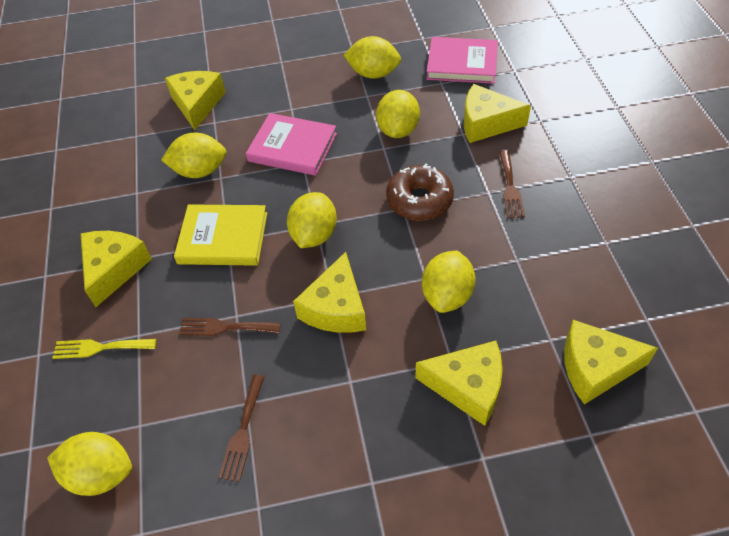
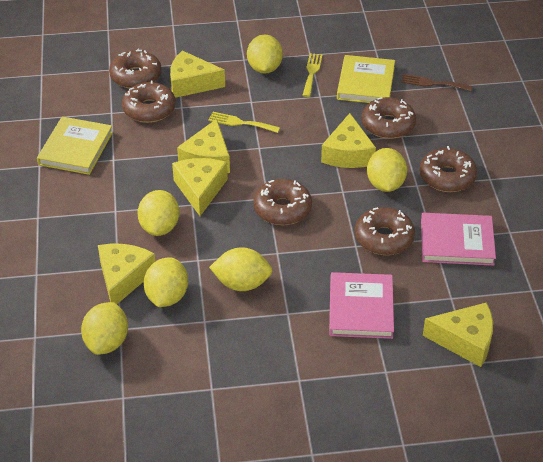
brown donut: 1 -> 6
brown fork: 3 -> 1
yellow book: 1 -> 2
yellow fork: 1 -> 2

